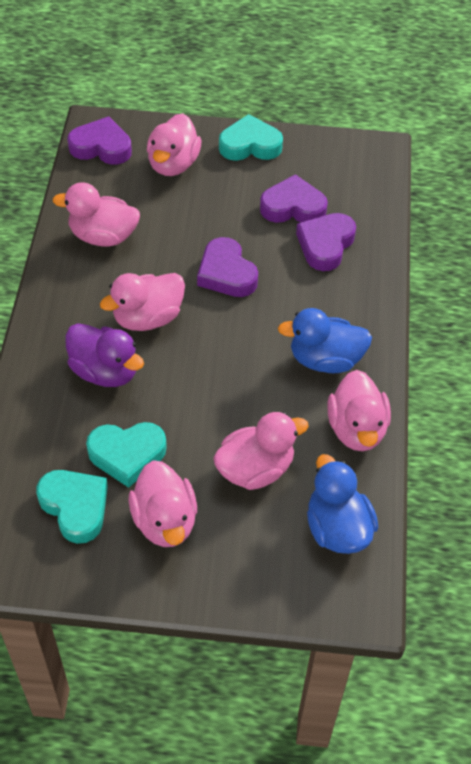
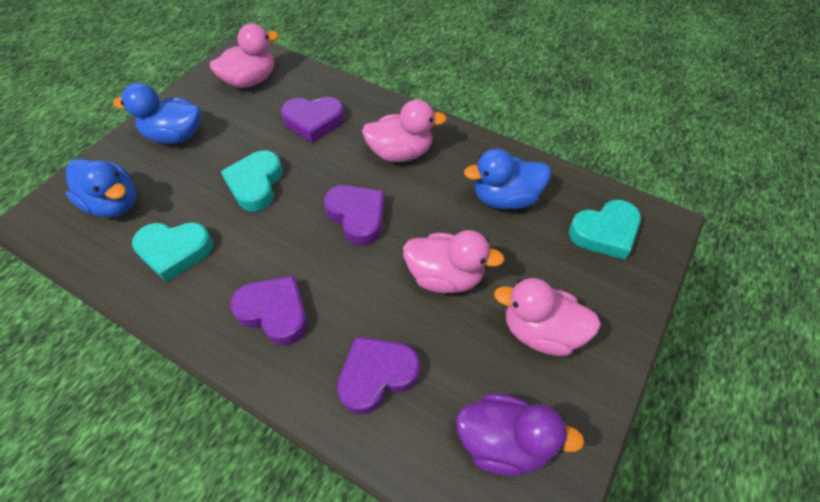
blue duck: 2 -> 3
pink duck: 6 -> 4

